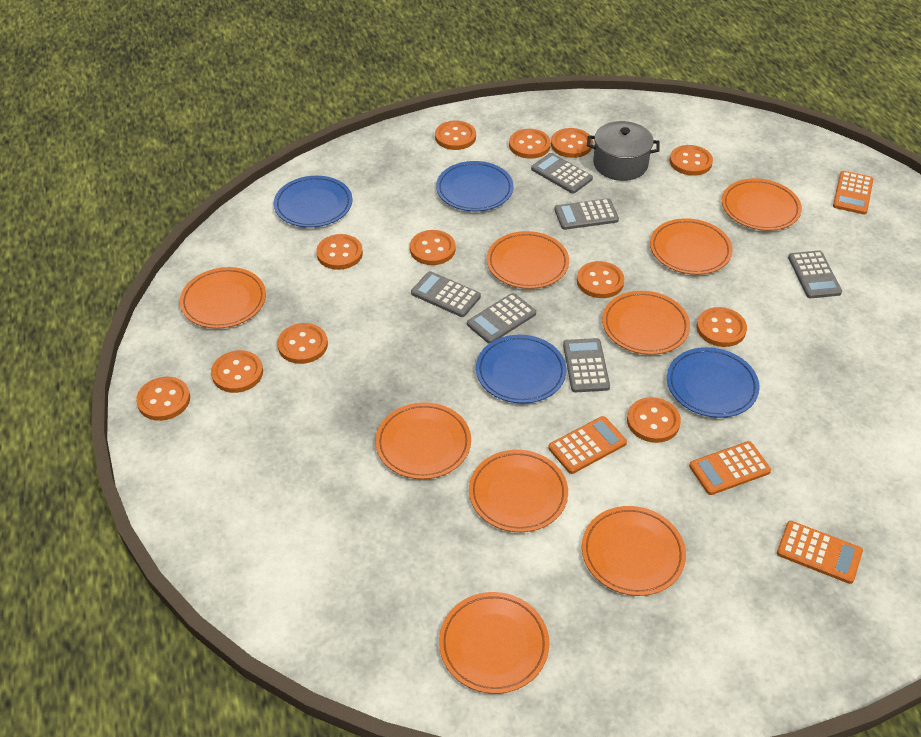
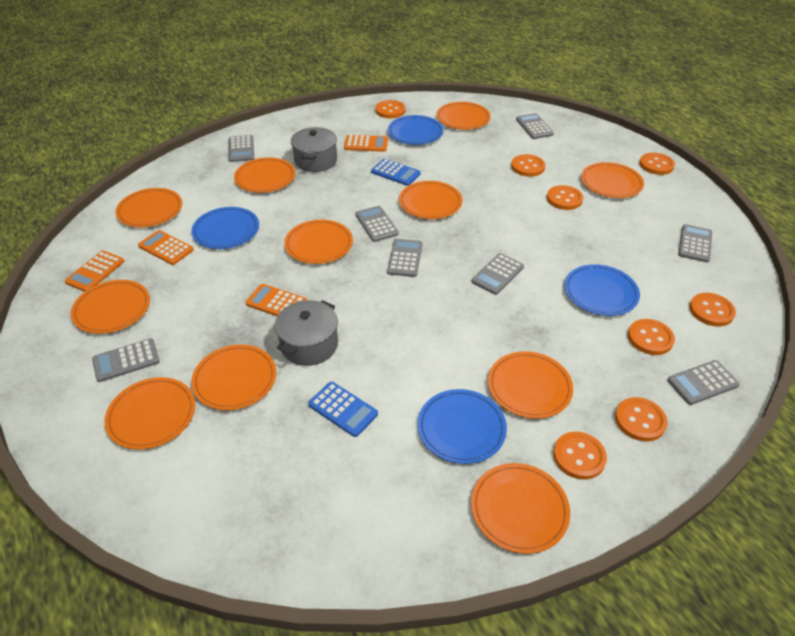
blue calculator: 0 -> 2
grey calculator: 6 -> 8
grey pot: 1 -> 2
orange button: 12 -> 8
orange plate: 9 -> 11

